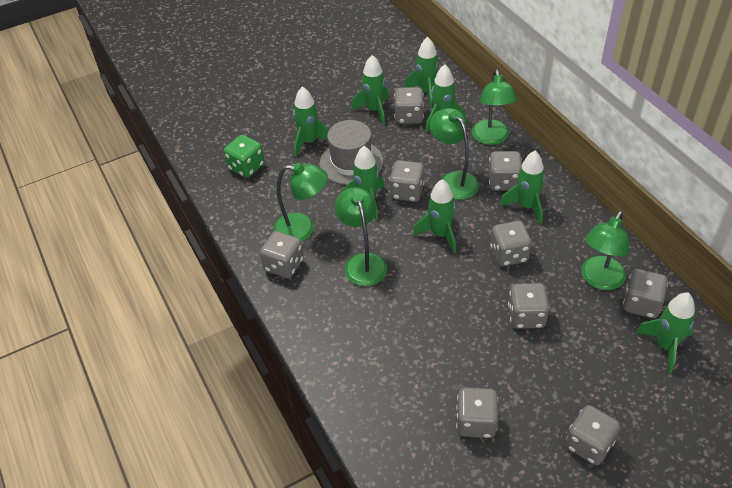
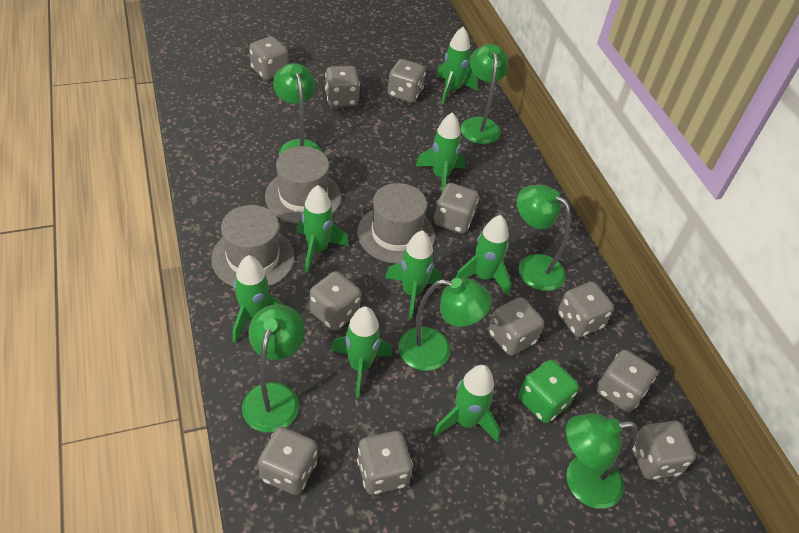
green lamp: 5 -> 6
grey dice: 9 -> 11
grey hat: 1 -> 3

